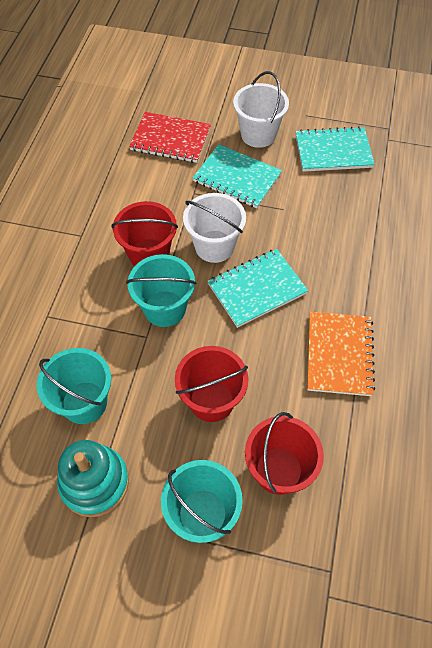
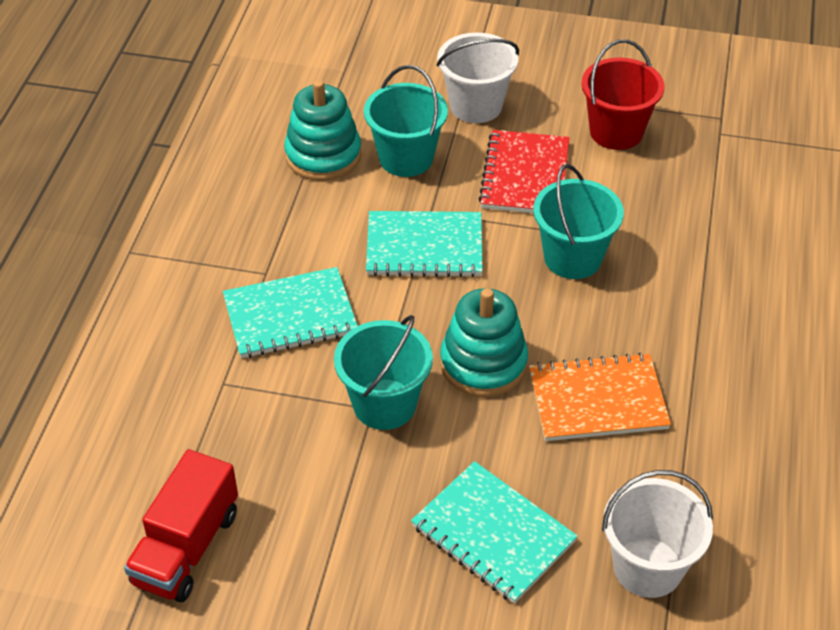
red bucket: 3 -> 1
red truck: 0 -> 1
turquoise stacking toy: 1 -> 2

